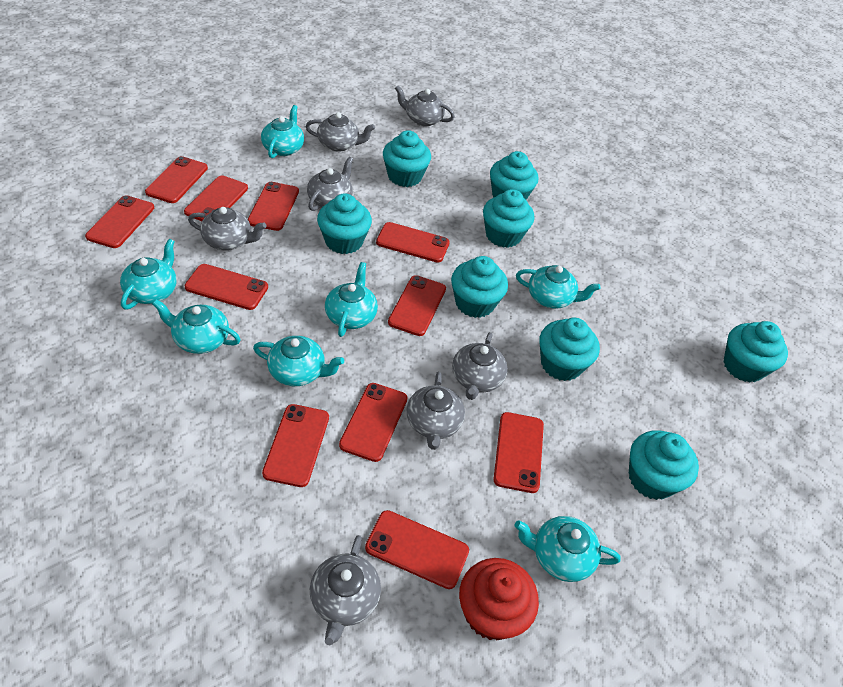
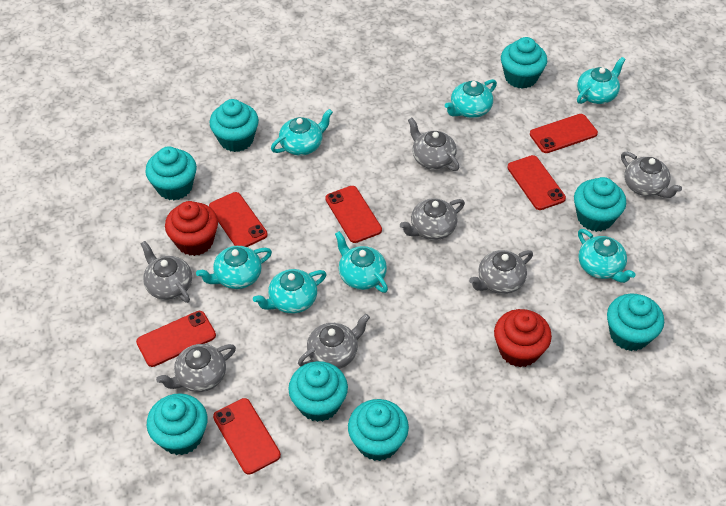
red cupcake: 1 -> 2
red phone: 11 -> 6

